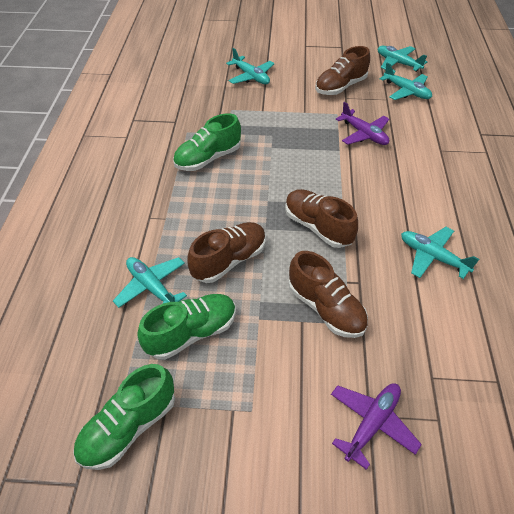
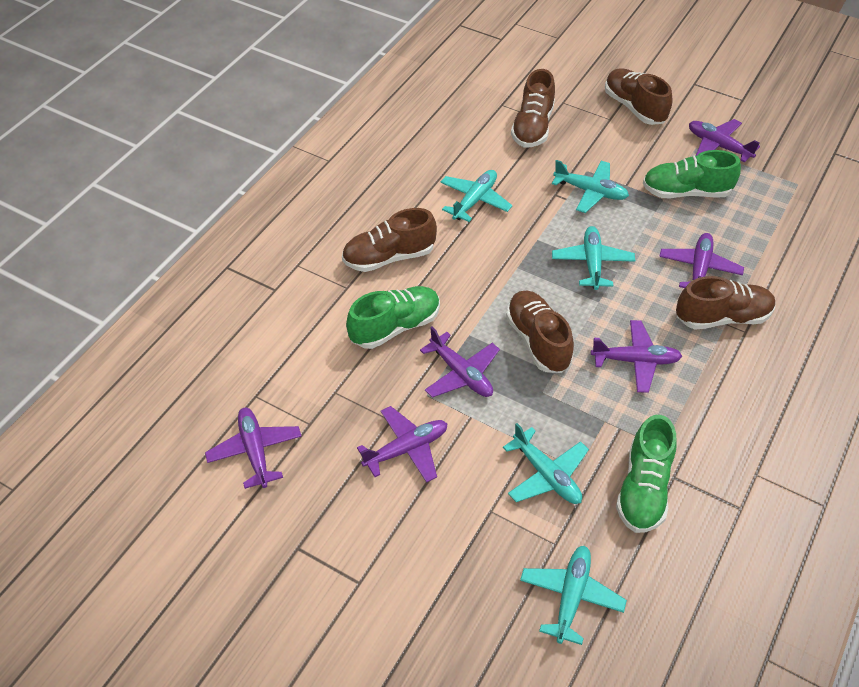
brown shoe: 4 -> 5
purple plane: 2 -> 6

